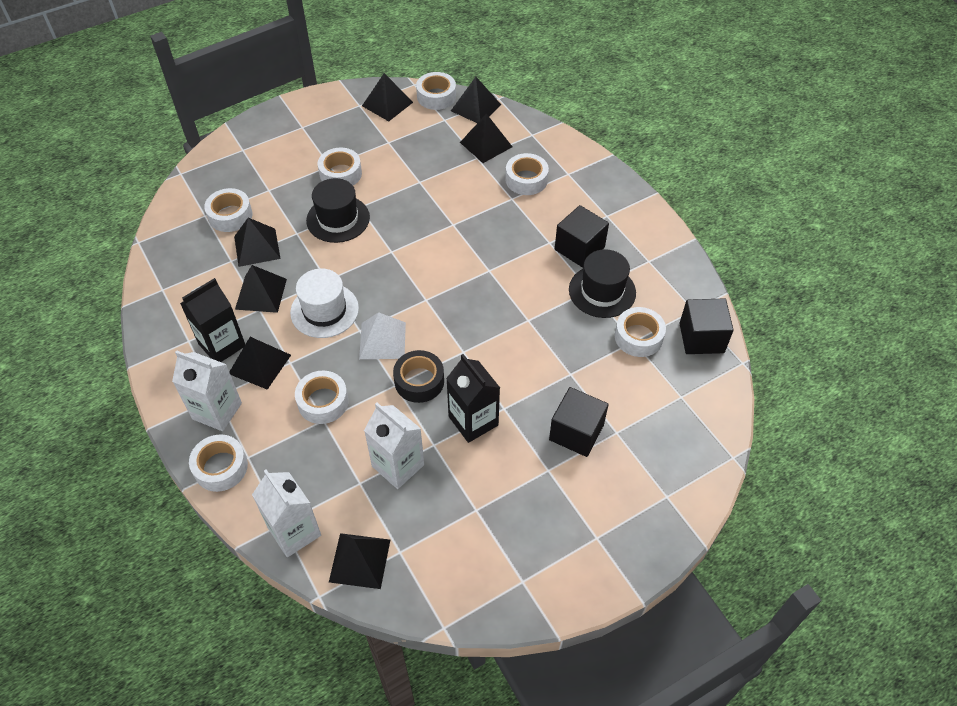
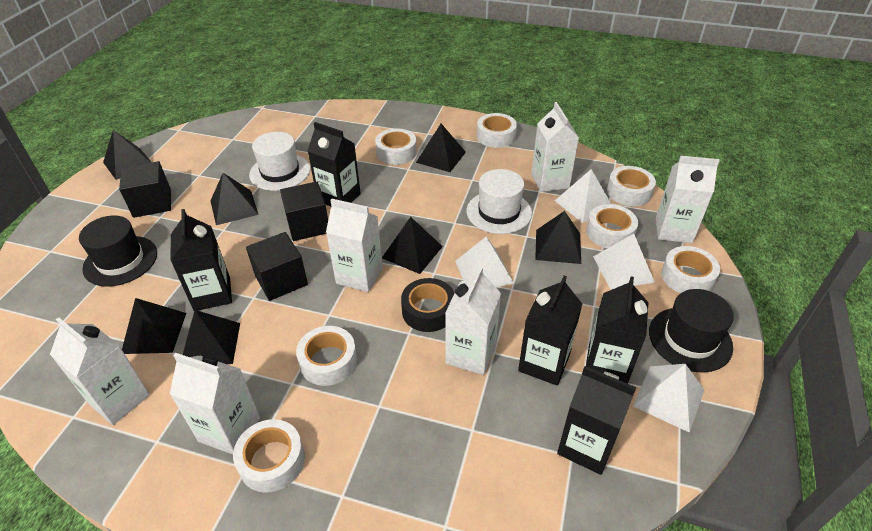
black carton: 2 -> 5
white carton: 3 -> 6
white hat: 1 -> 2
white pyramid: 1 -> 4

